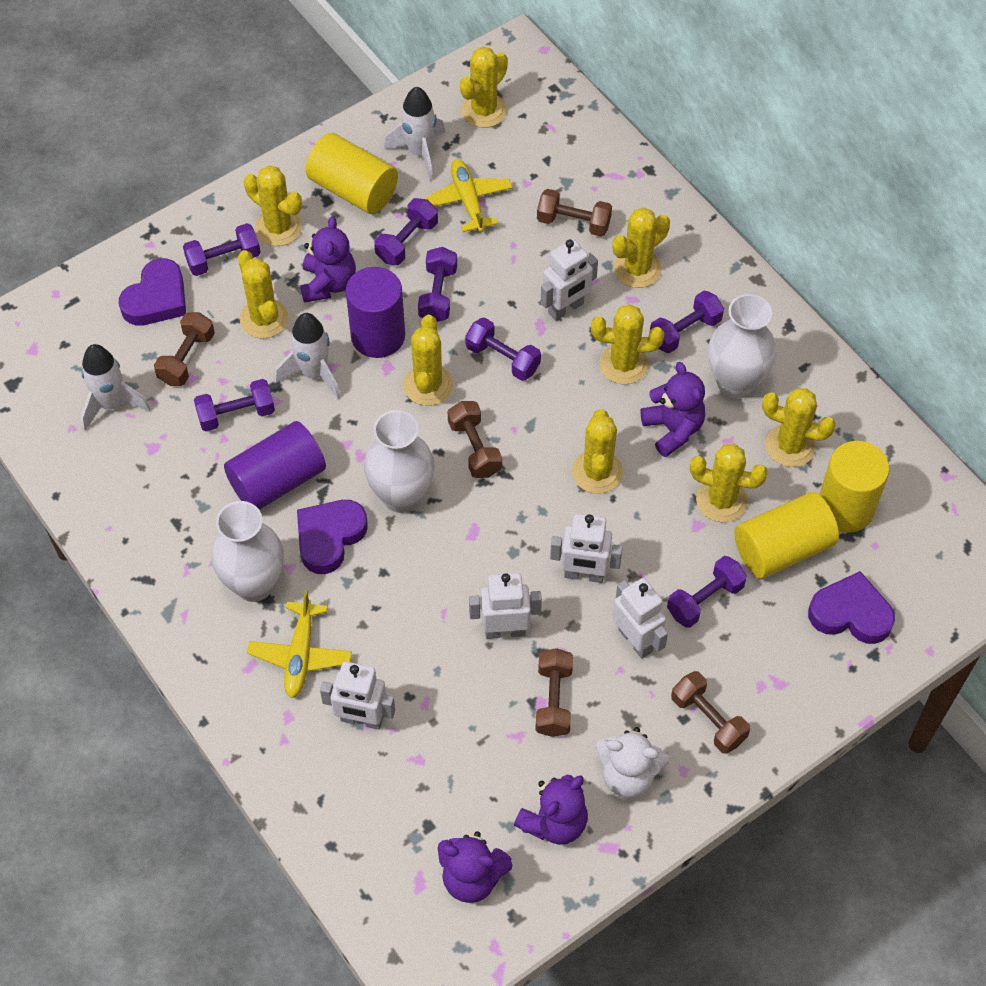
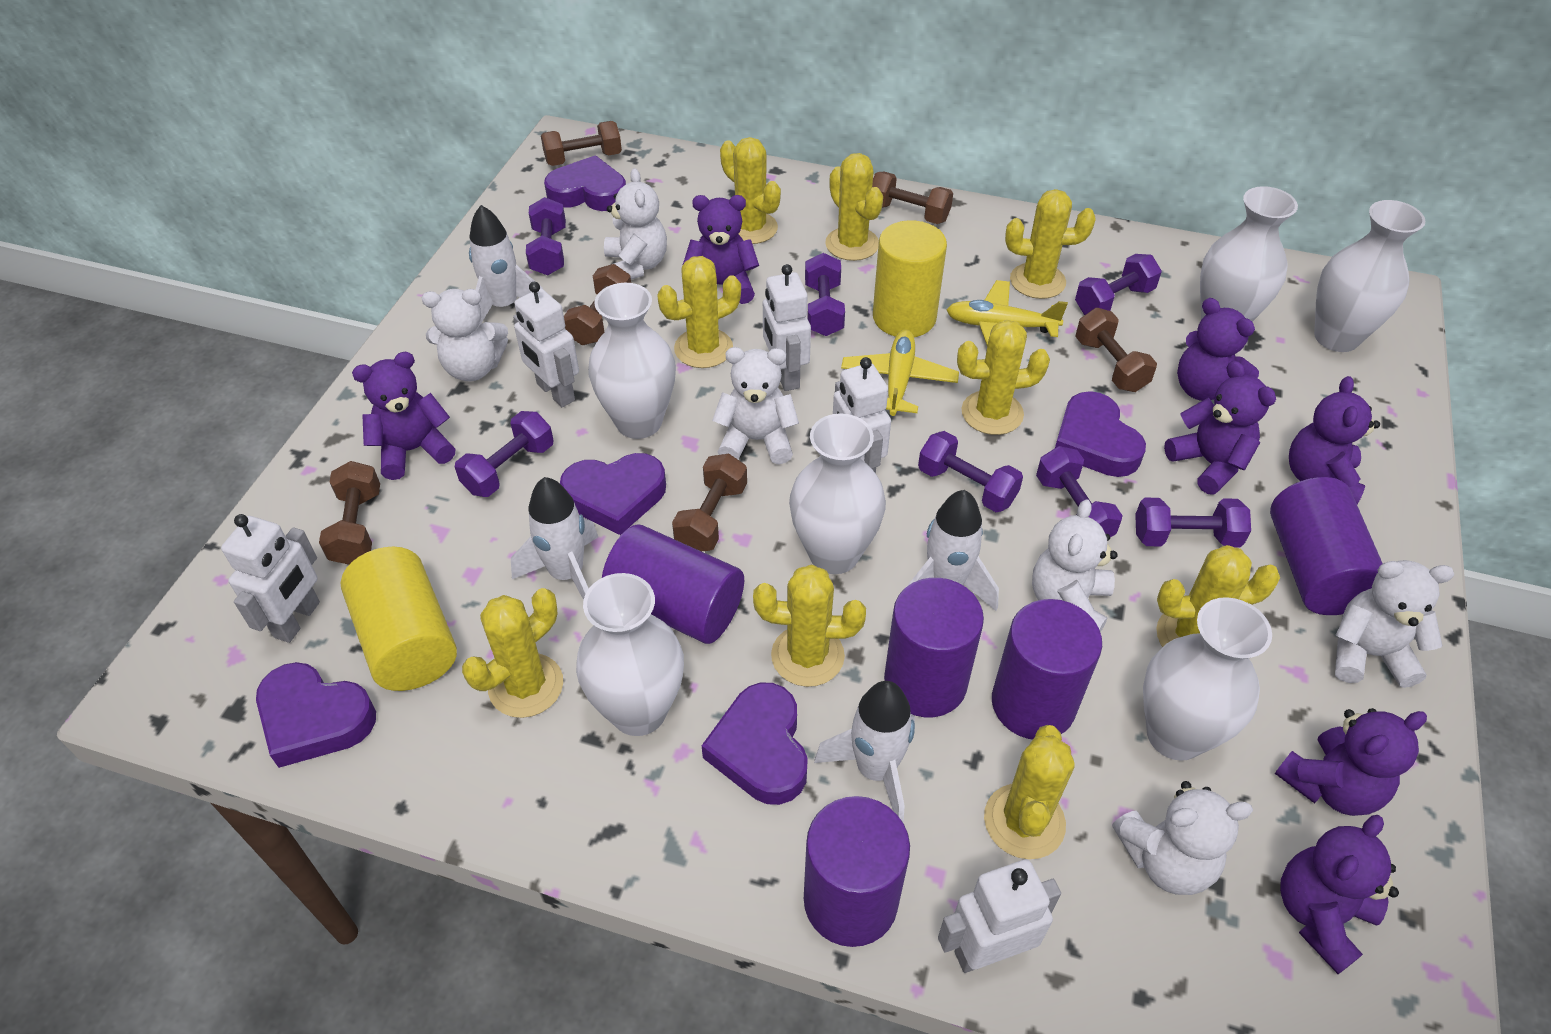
brown dumbbell: 5 -> 6
purple cylinder: 2 -> 5
purple heart: 3 -> 5
purple teddy bear: 4 -> 7
white rocket: 3 -> 4
white teddy bear: 1 -> 6
white vase: 3 -> 6
yellow cylinder: 3 -> 2

